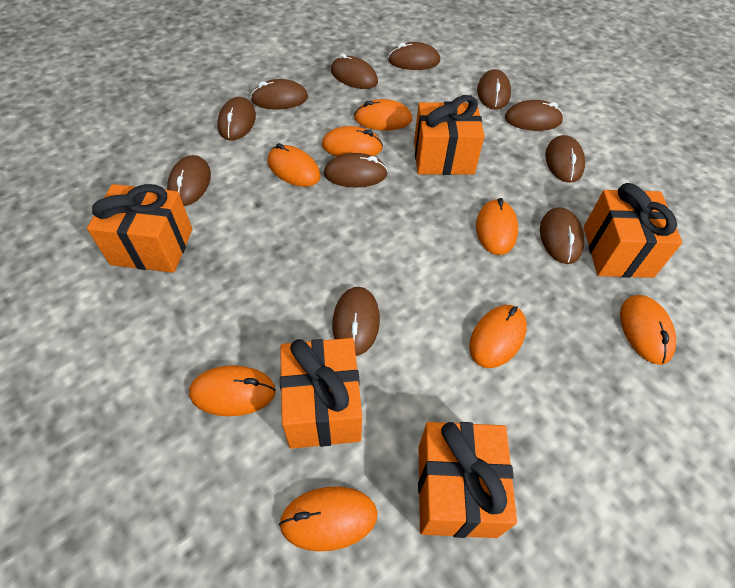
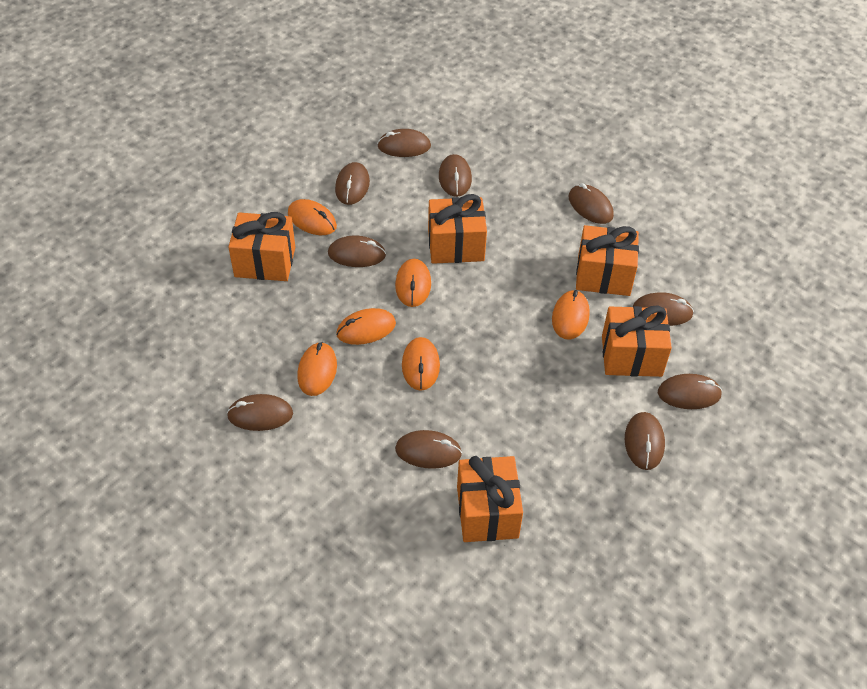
brown mouse: 11 -> 10
orange mouse: 8 -> 6

